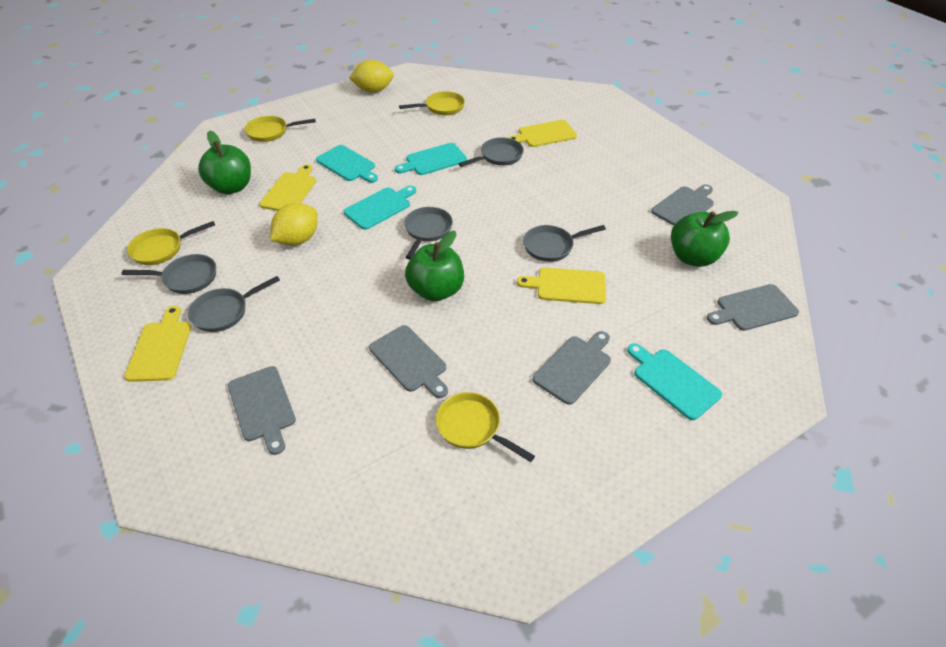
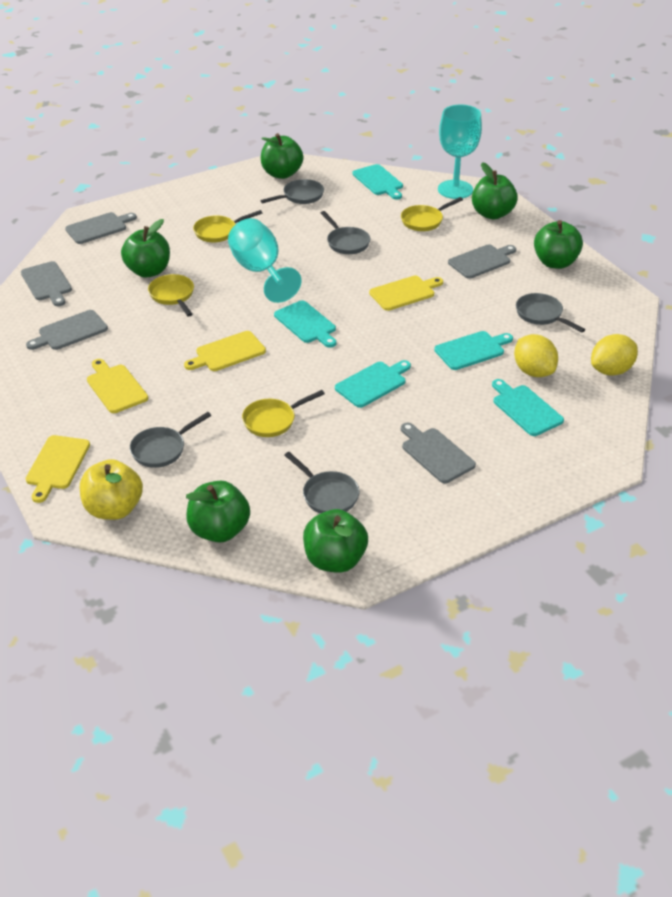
green apple: 3 -> 6
turquoise cutting board: 4 -> 5
turquoise goblet: 0 -> 2
yellow apple: 0 -> 1

